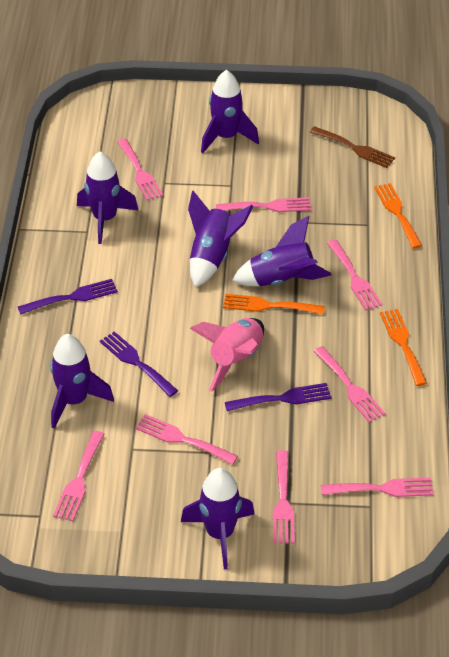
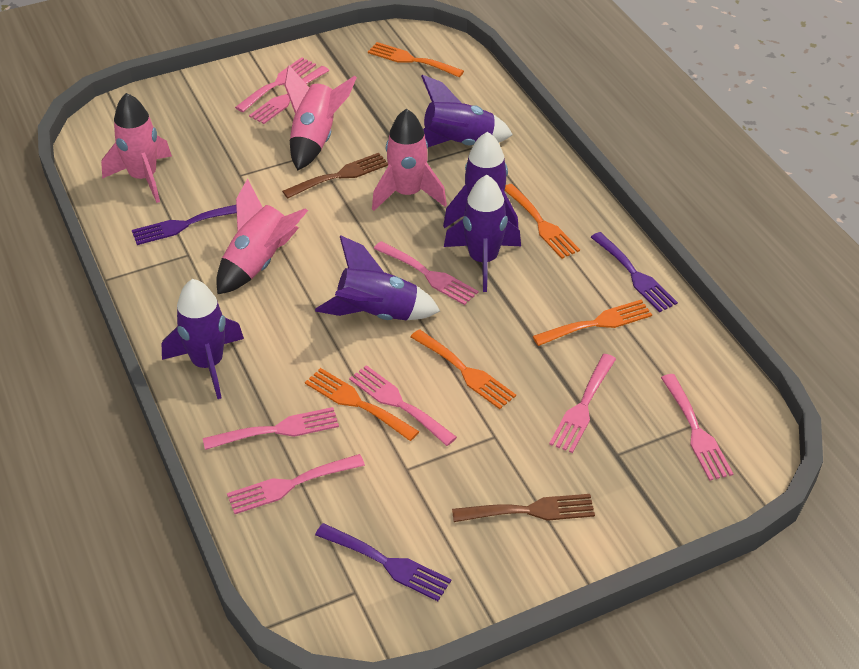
brown fork: 1 -> 2
orange fork: 3 -> 5
pink rocket: 1 -> 4
purple rocket: 6 -> 5

